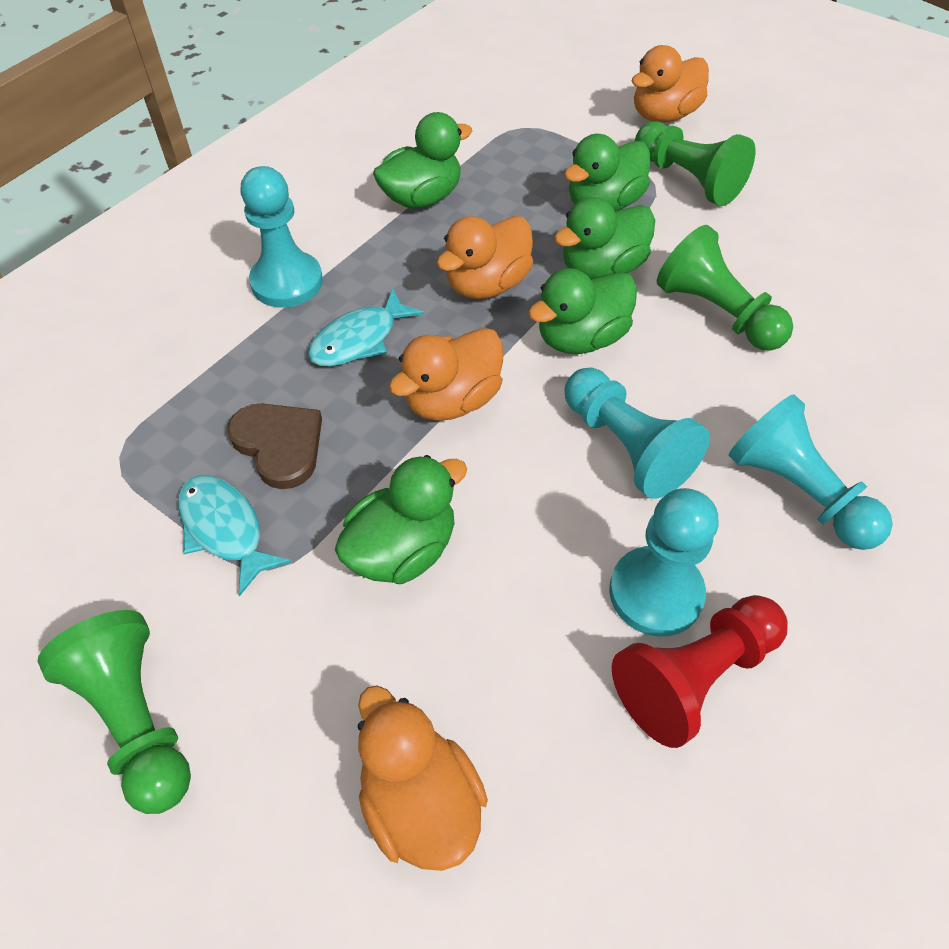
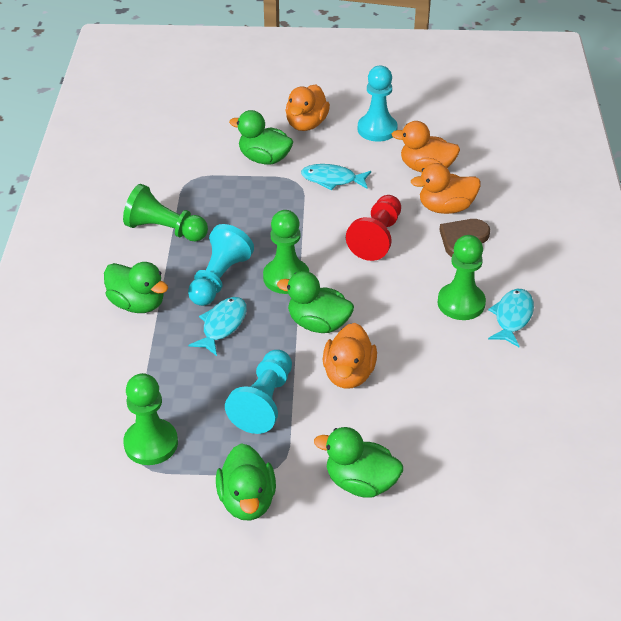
green pawn: 3 -> 4
turquoise fish: 2 -> 3
turquoise pawn: 4 -> 3

